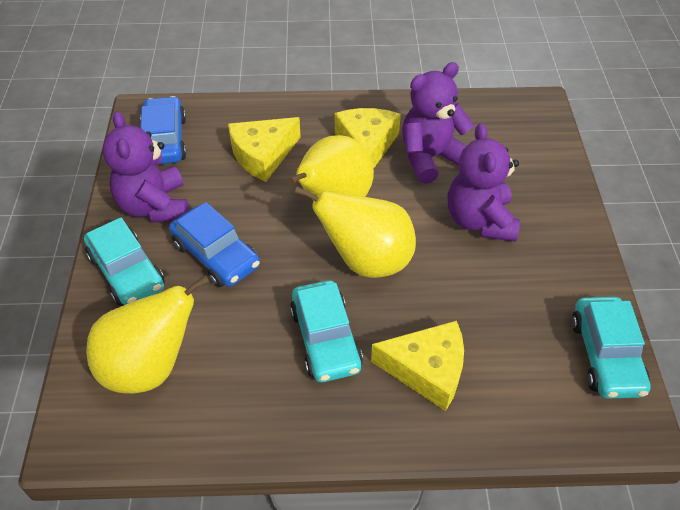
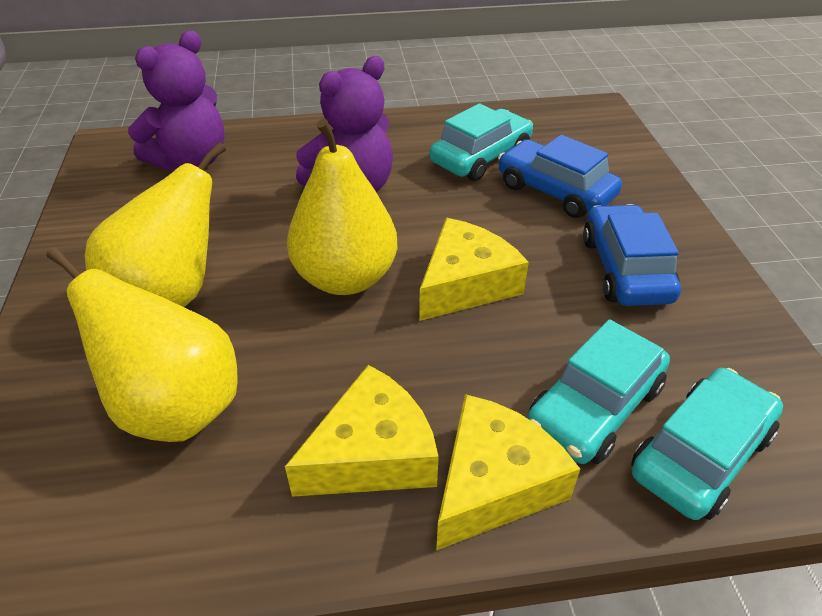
purple teddy bear: 3 -> 2

